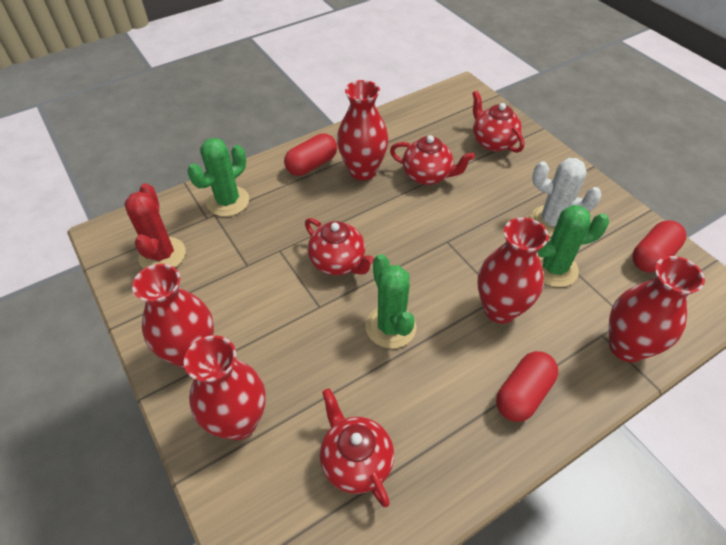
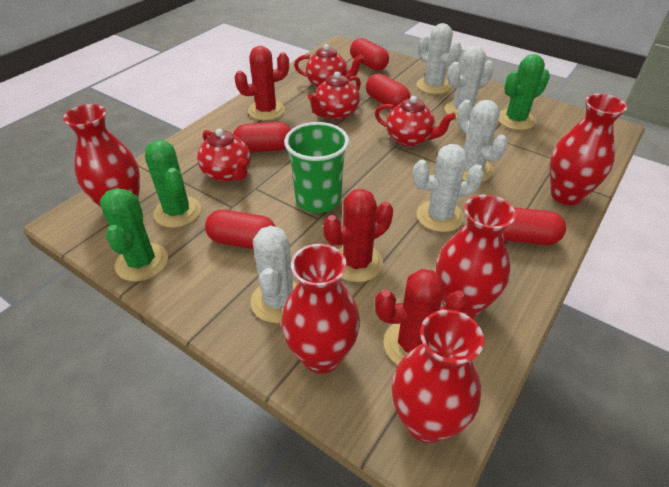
green cup: 0 -> 1
red cactus: 1 -> 3
red capsule: 3 -> 5
white cactus: 1 -> 5

